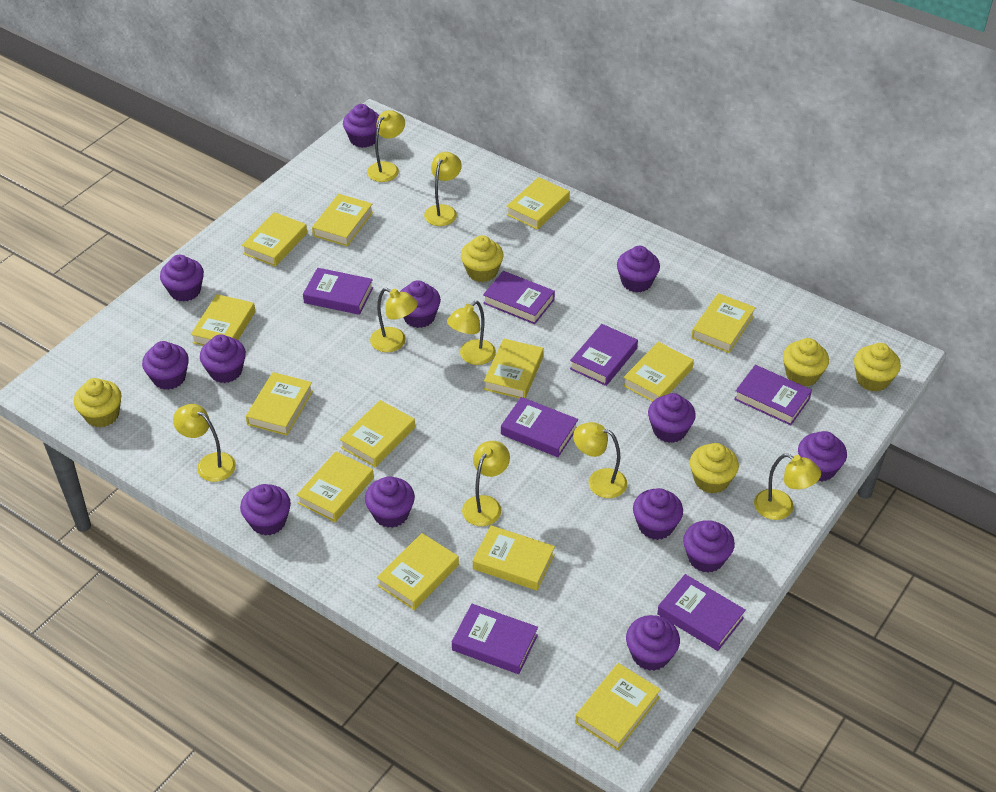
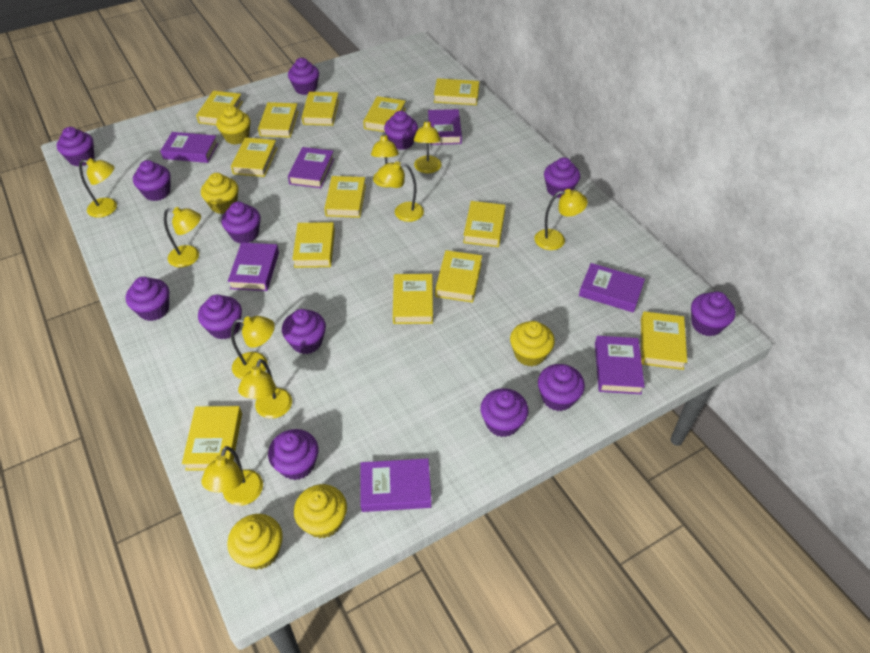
yellow lamp: 8 -> 9

